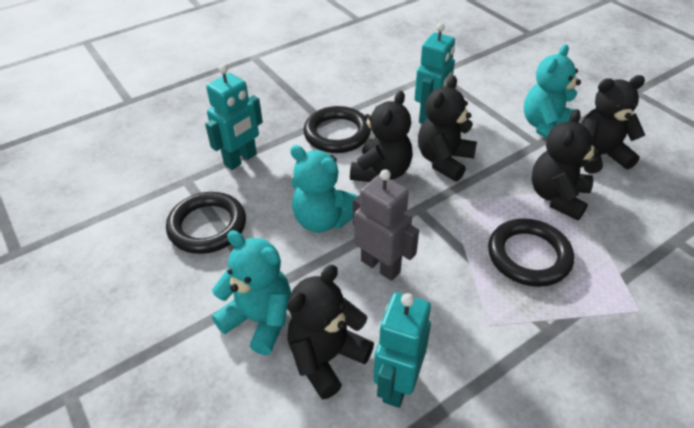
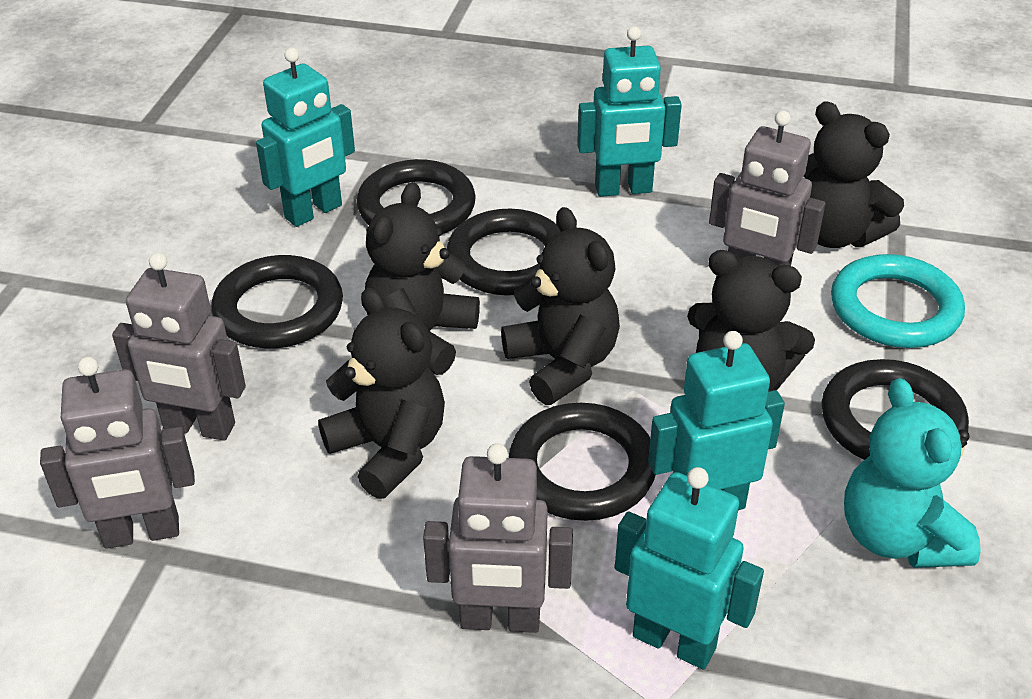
black ring: 3 -> 5
grey robot: 1 -> 4
turquoise ring: 0 -> 1
turquoise robot: 3 -> 4
turquoise teddy bear: 3 -> 1

